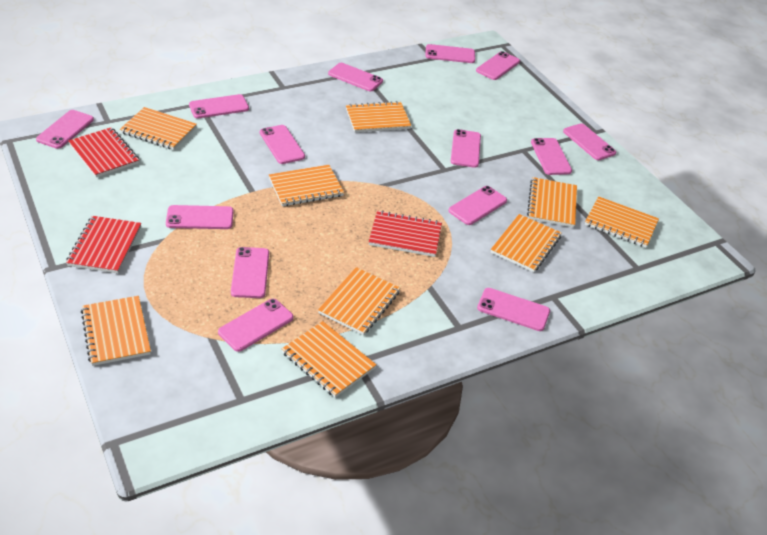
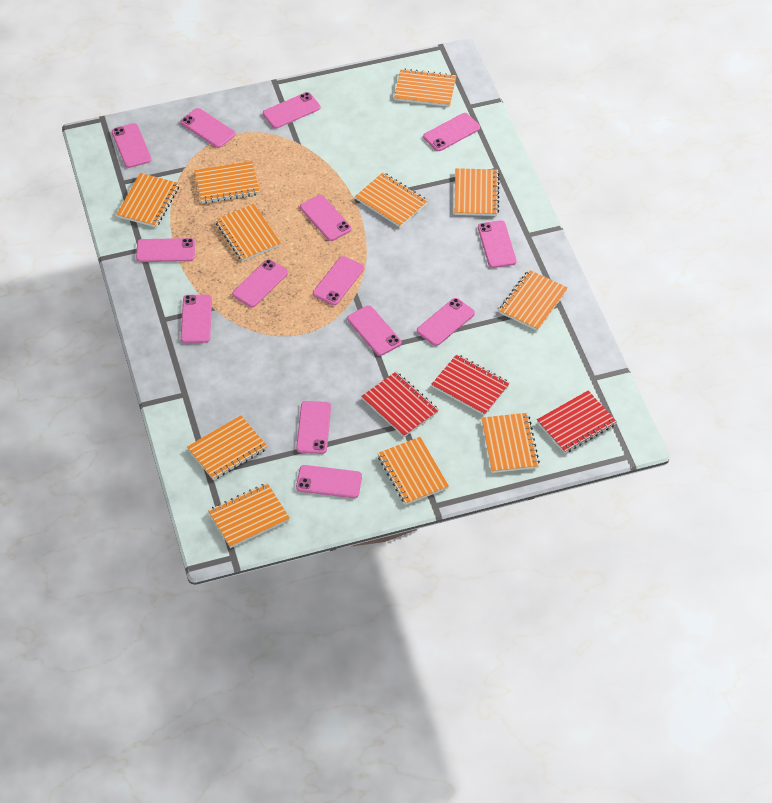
orange notebook: 9 -> 11

